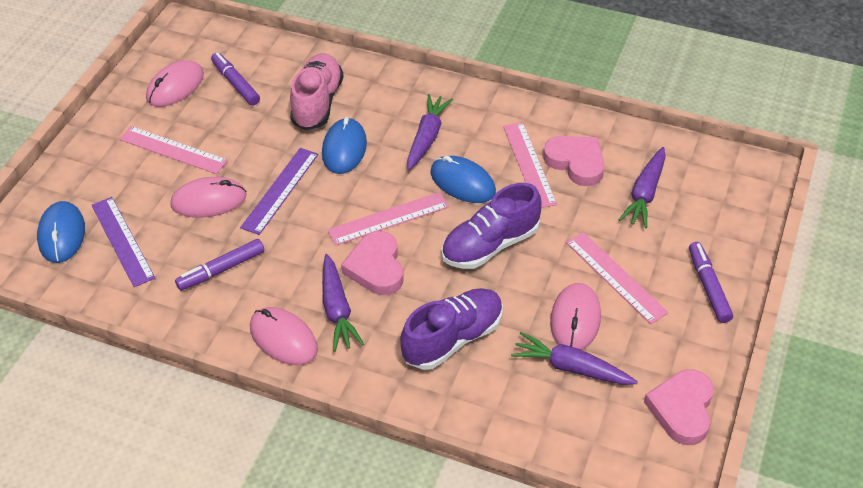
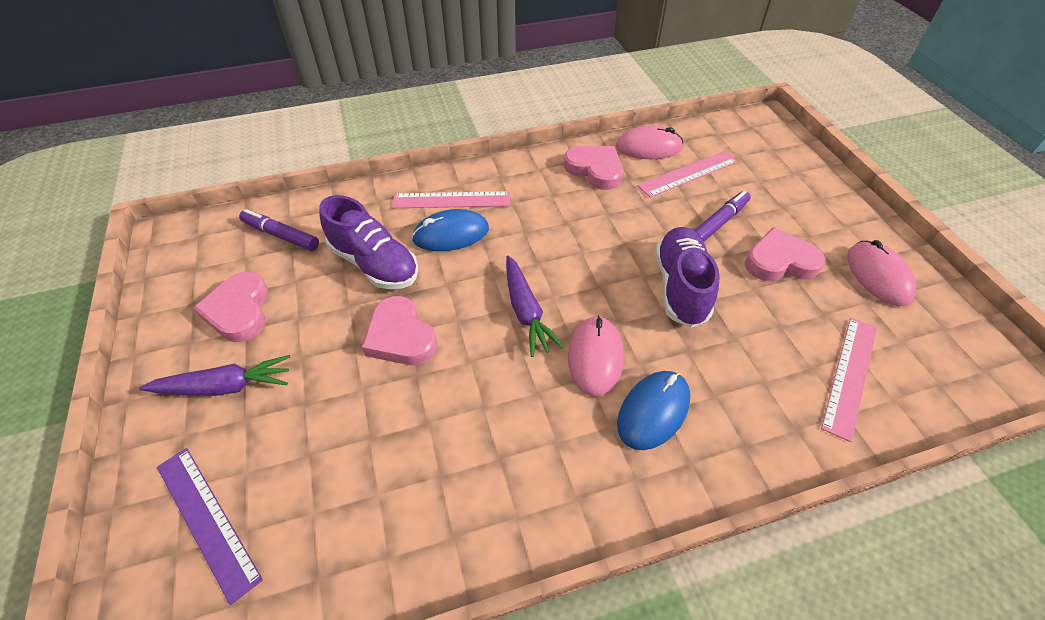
blue mouse: 3 -> 2
pink heart: 3 -> 4
pink mouse: 4 -> 3
pink ruler: 4 -> 3
pink shoe: 1 -> 0
purple carrot: 4 -> 2
purple marker: 3 -> 2
purple ruler: 2 -> 1

